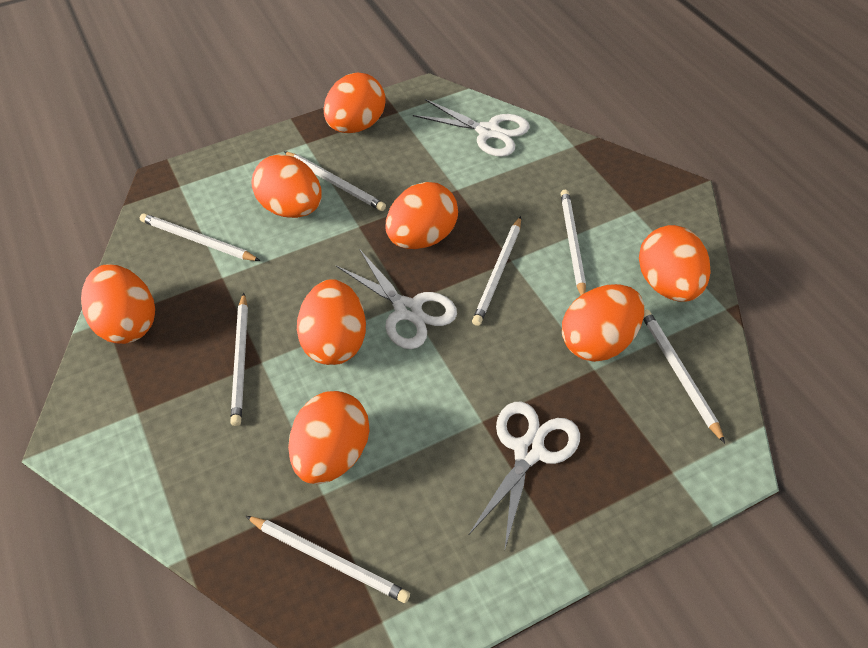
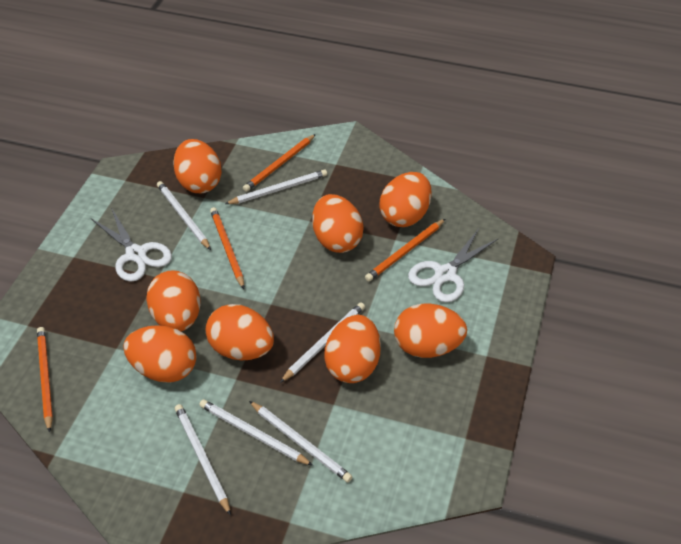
orange pencil: 0 -> 4
white pencil: 7 -> 6
white scissors: 3 -> 2

